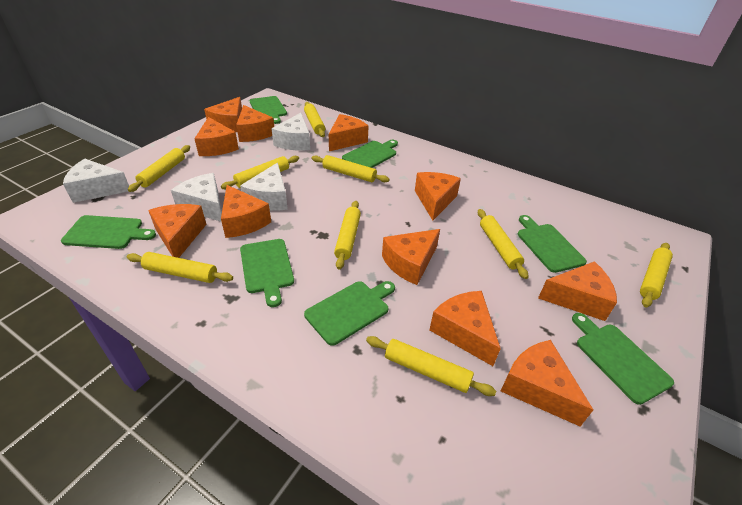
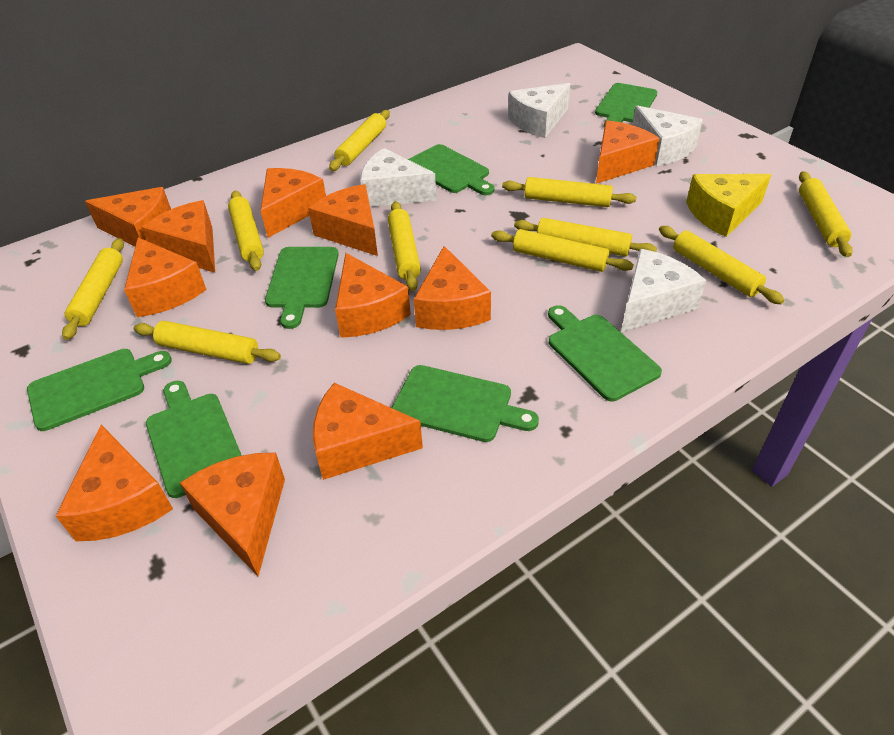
yellow cheese: 0 -> 1
yellow rolling pin: 9 -> 10

